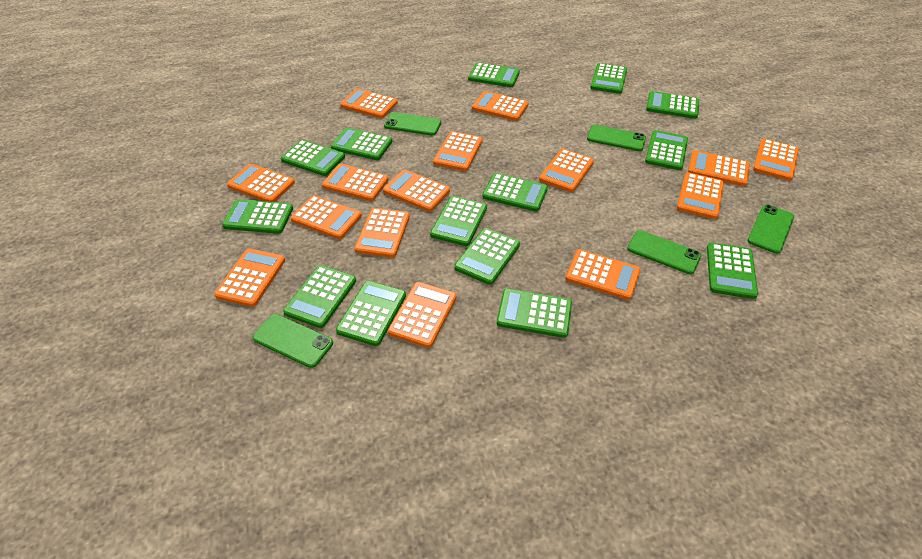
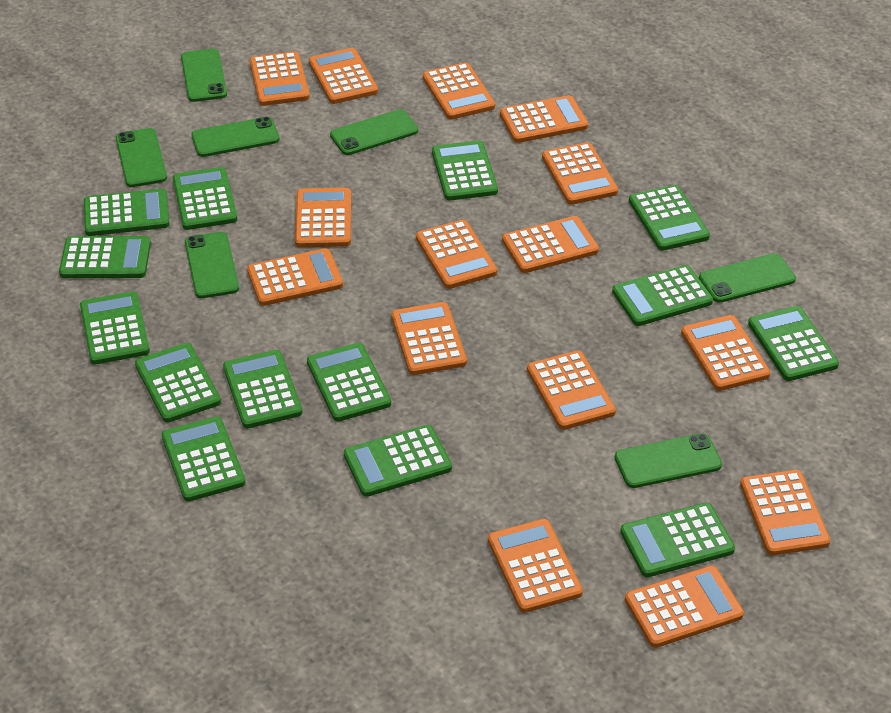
green phone: 5 -> 7

